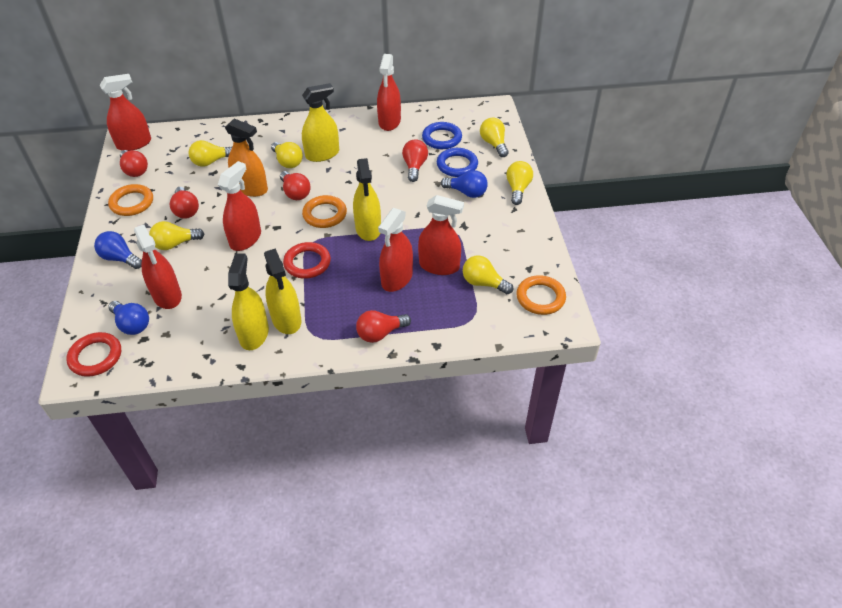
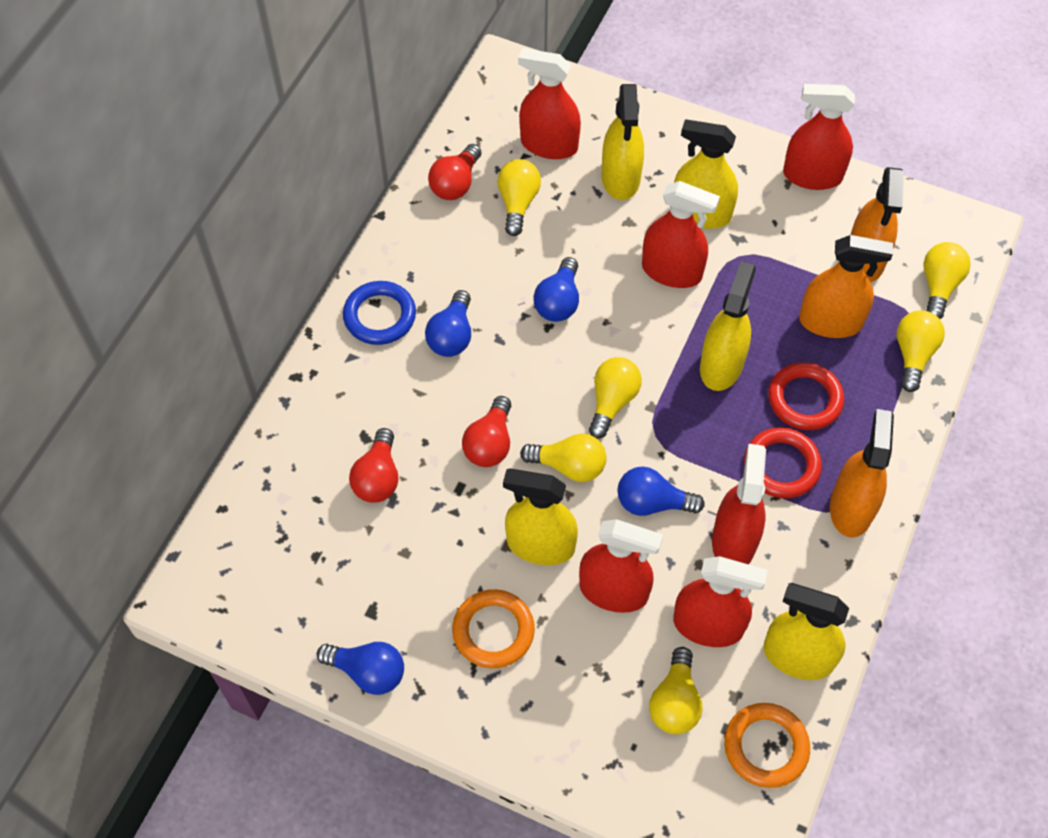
blue light bulb: 3 -> 4
blue ring: 2 -> 1
orange ring: 3 -> 2
orange spray bottle: 1 -> 3
red light bulb: 5 -> 3
yellow spray bottle: 4 -> 5

